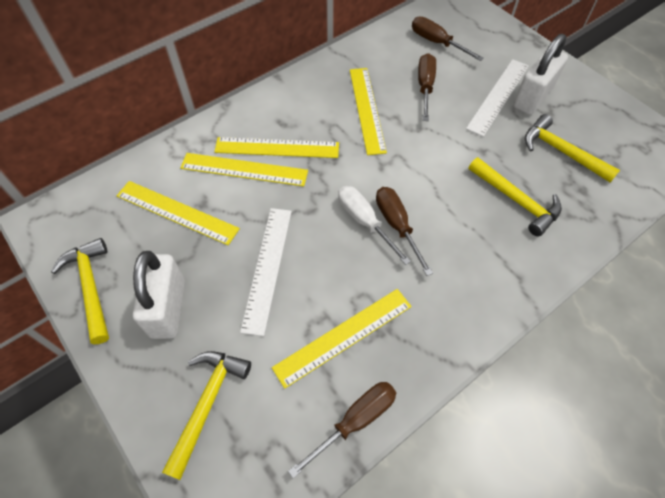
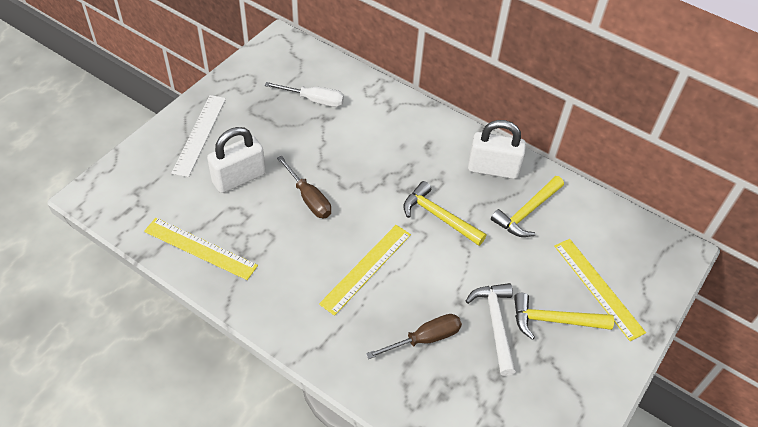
brown screwdriver: 4 -> 2
white hammer: 0 -> 1
white ruler: 2 -> 1
yellow hammer: 4 -> 3
yellow ruler: 5 -> 3

